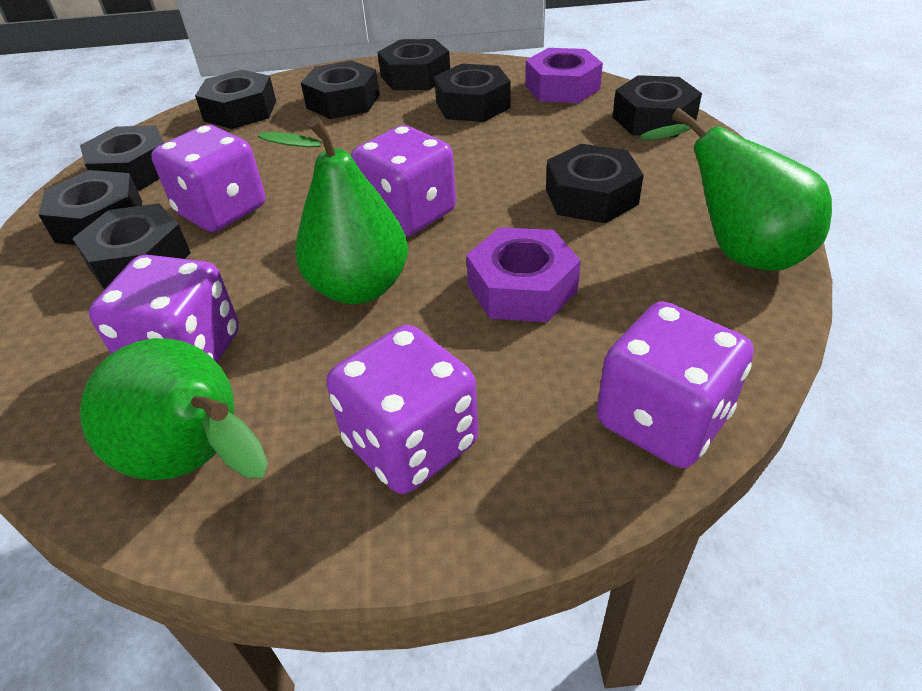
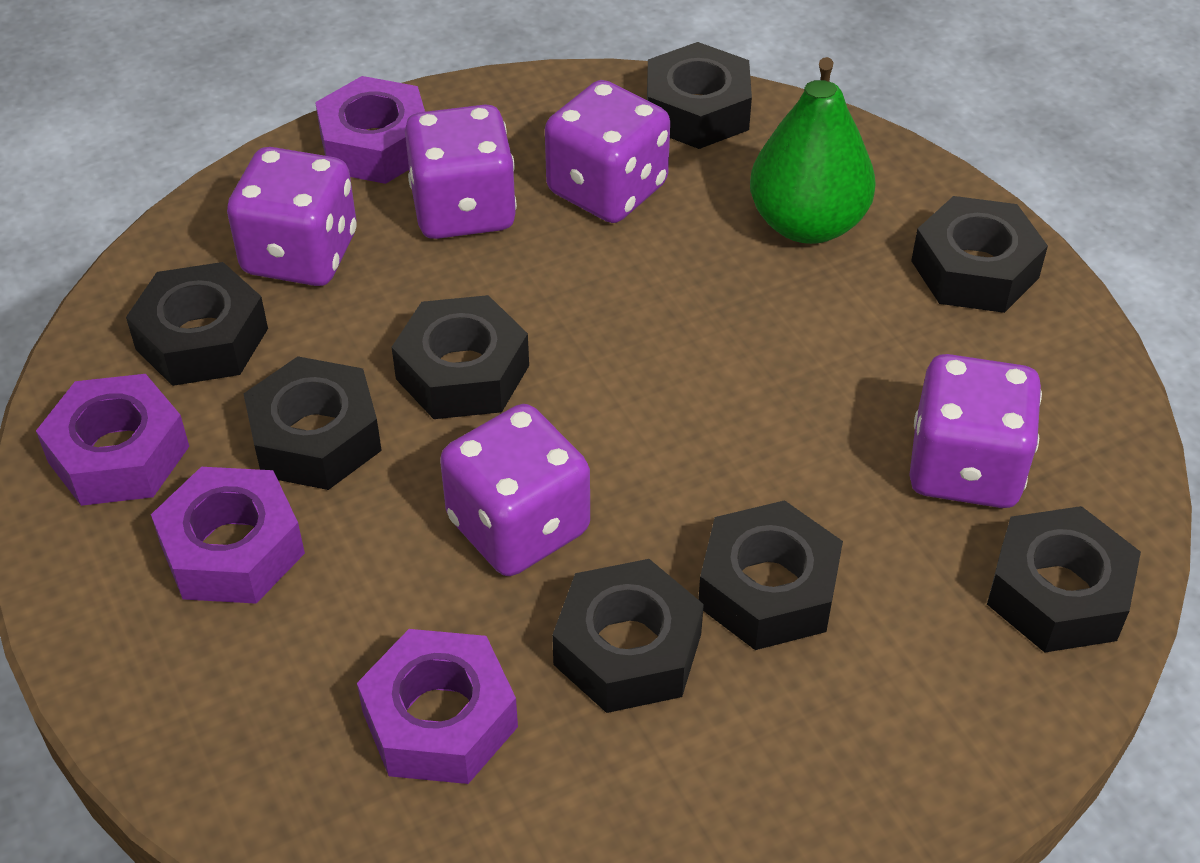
black nut: 9 -> 8
green pear: 3 -> 1
purple nut: 2 -> 4

